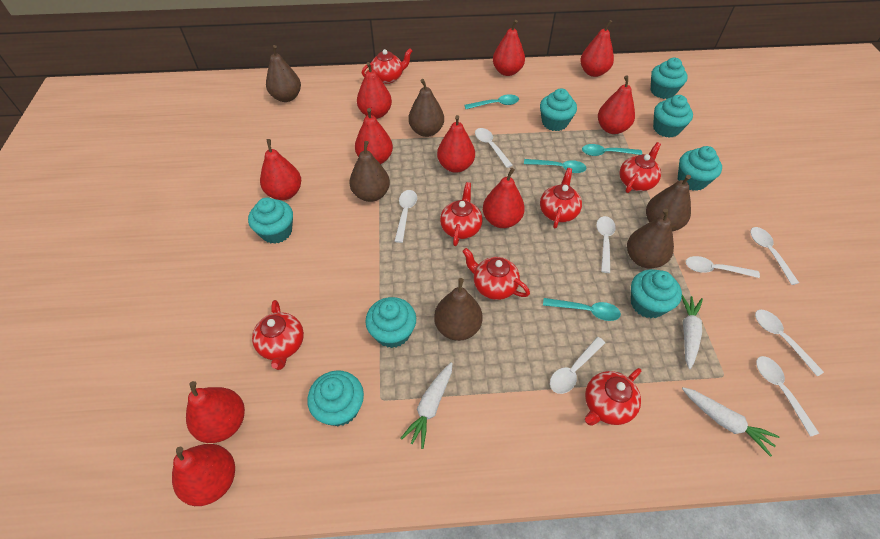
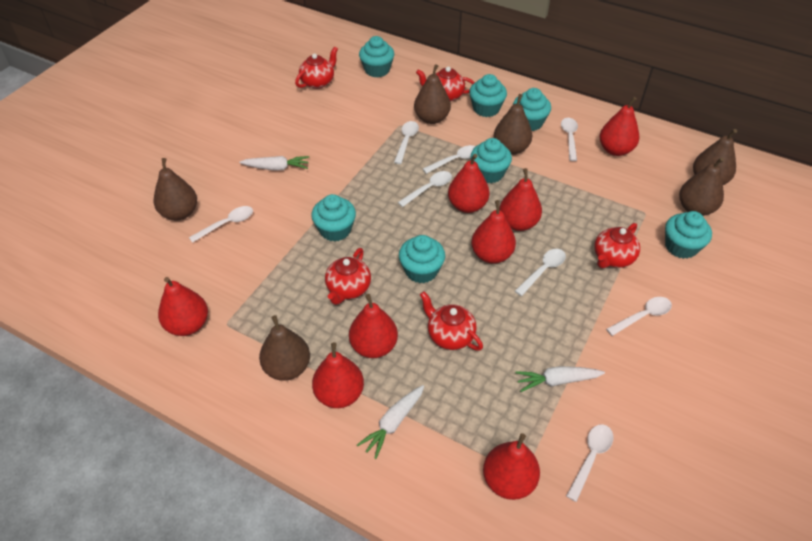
red pear: 10 -> 8
red teapot: 7 -> 5
turquoise cupcake: 8 -> 7
turquoise spoon: 4 -> 0

